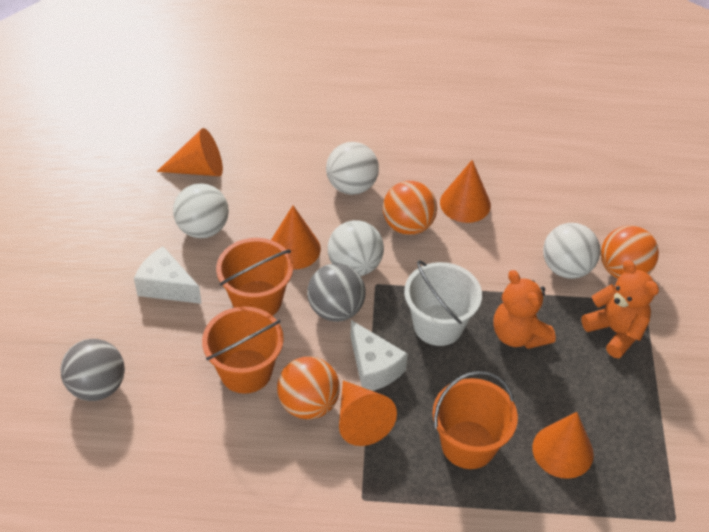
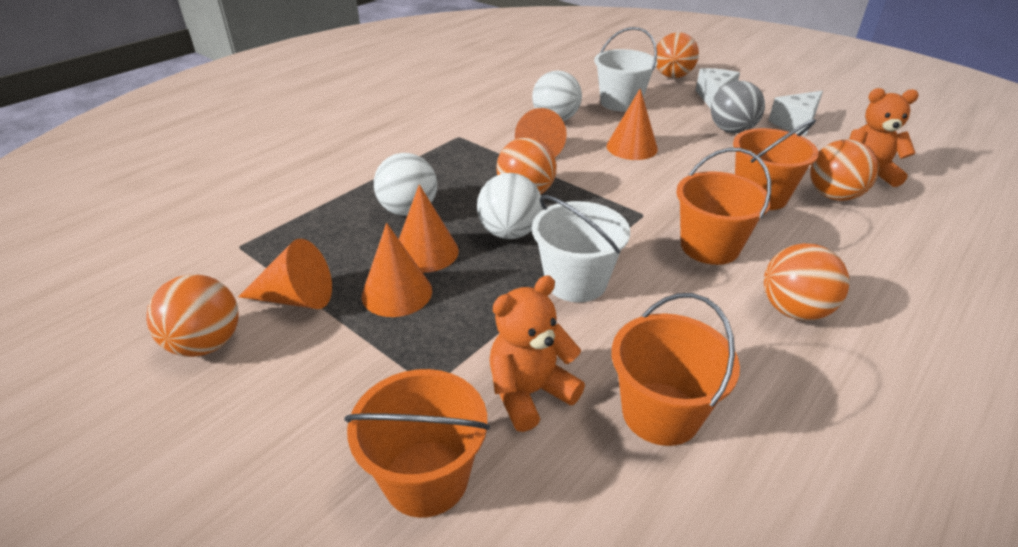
grey ball: 2 -> 1
orange ball: 3 -> 5
orange bucket: 3 -> 4
white ball: 4 -> 3
white bucket: 1 -> 2

